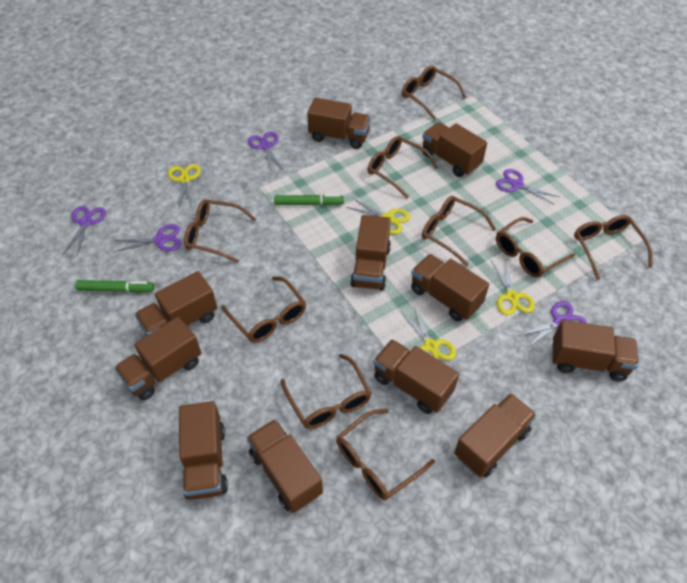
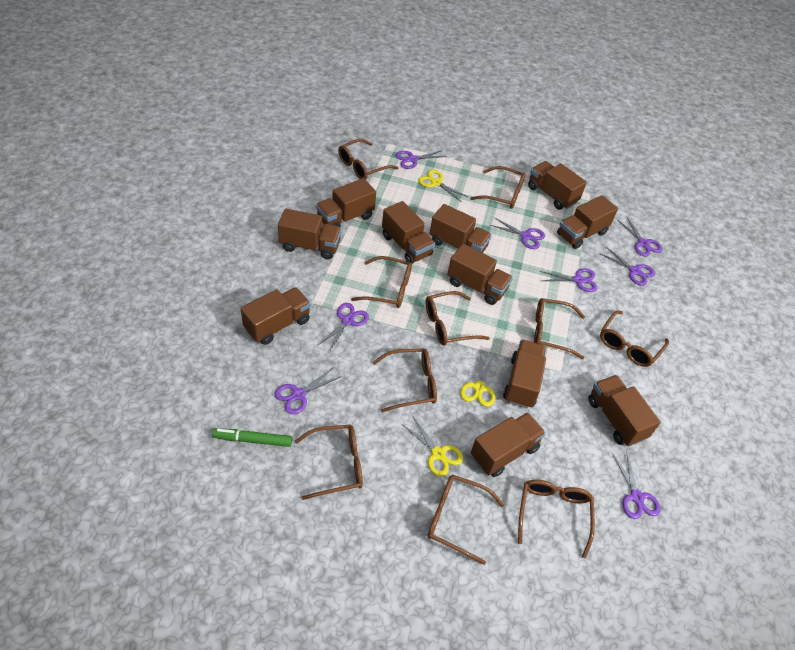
brown glasses: 9 -> 10
green marker: 2 -> 1
purple scissors: 5 -> 8
yellow scissors: 4 -> 3

